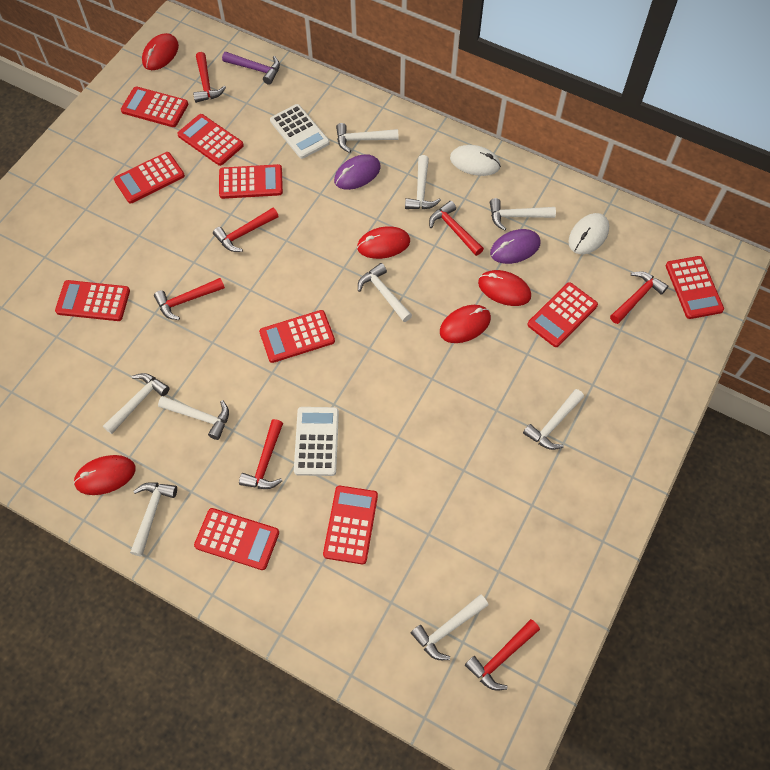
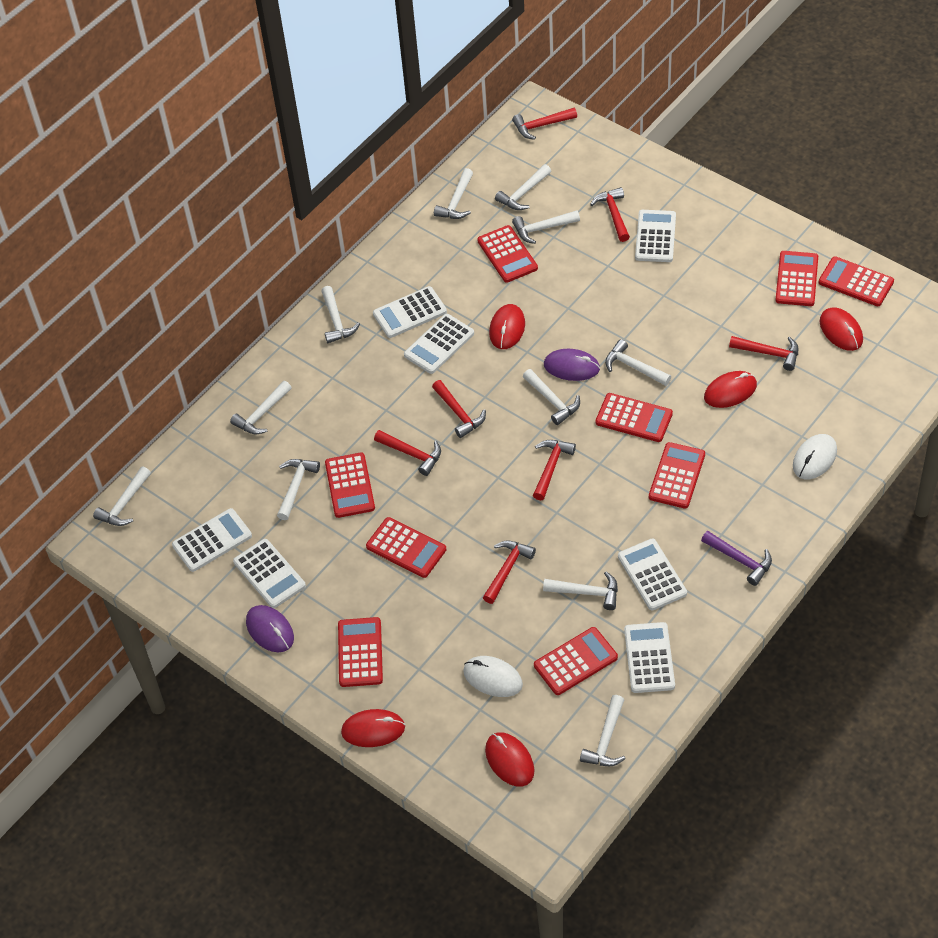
red calculator: 10 -> 9
white calculator: 2 -> 7
white hammer: 9 -> 11

